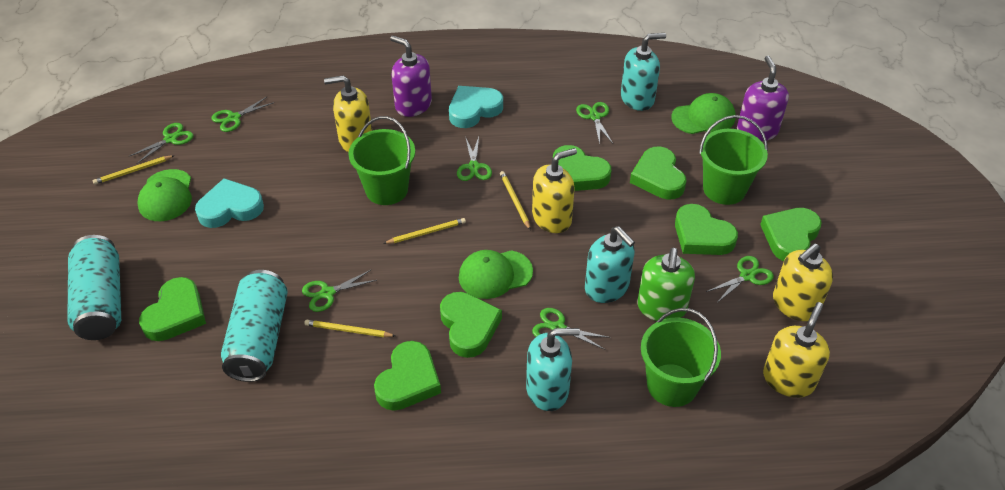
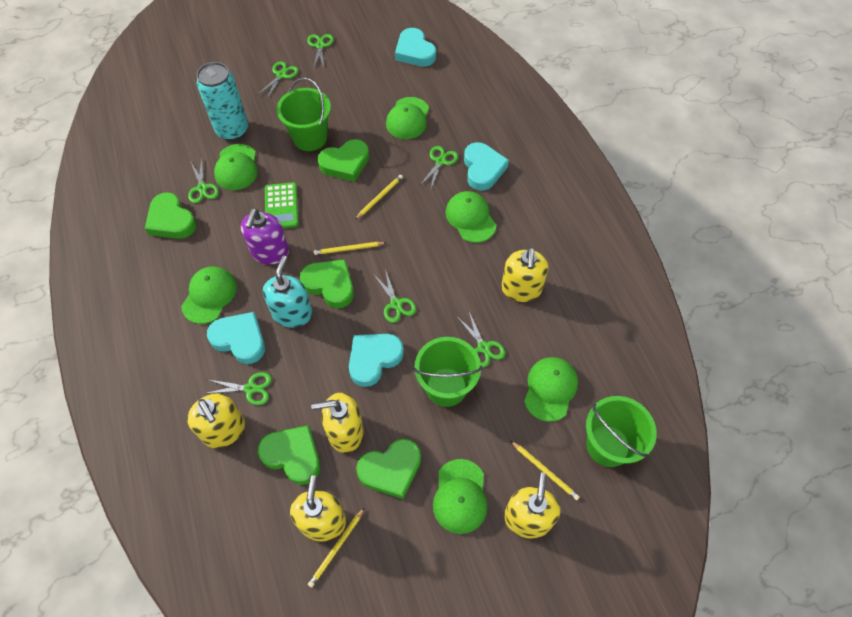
green calculator: 0 -> 1
green cap: 3 -> 6
green heart: 7 -> 5
green soap dispenser: 1 -> 0
purple soap dispenser: 2 -> 1
turquoise can: 2 -> 1
turquoise heart: 2 -> 4
turquoise soap dispenser: 3 -> 1
yellow soap dispenser: 4 -> 5

